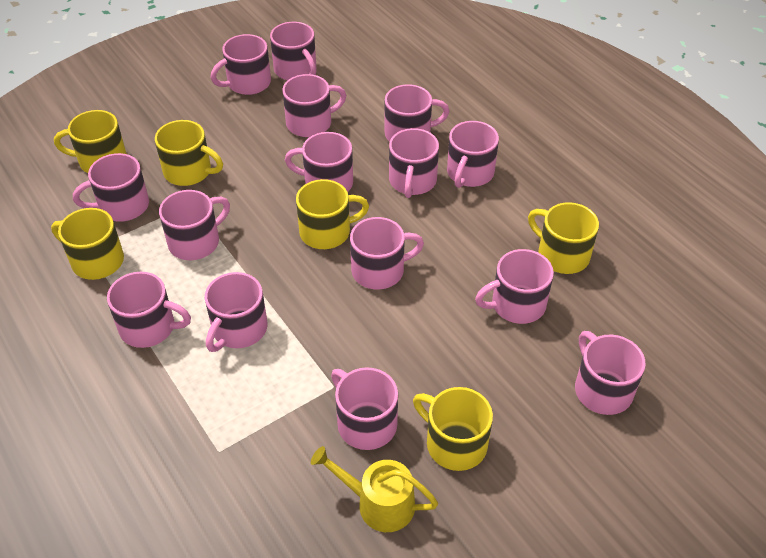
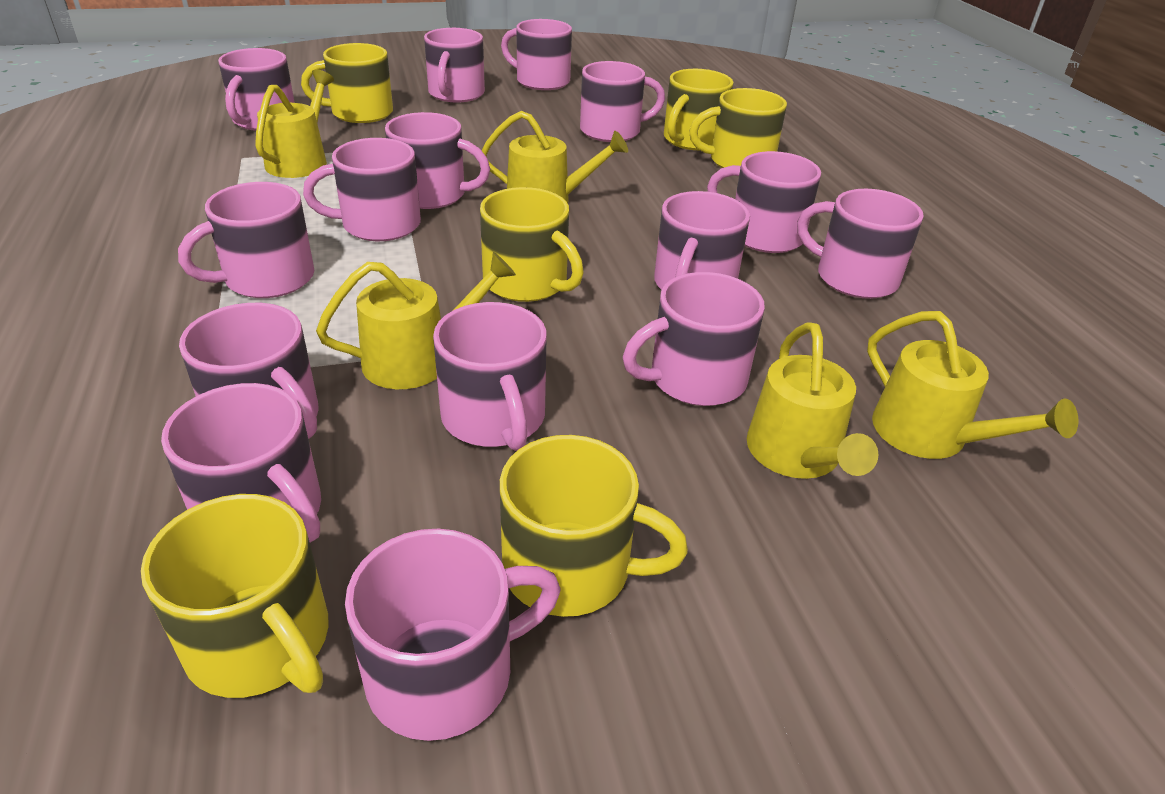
yellow watering can: 1 -> 5

